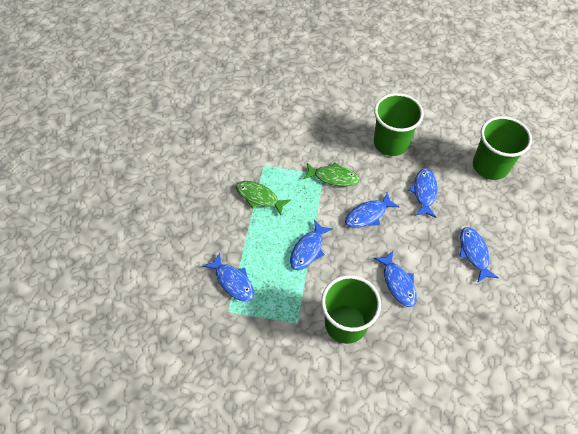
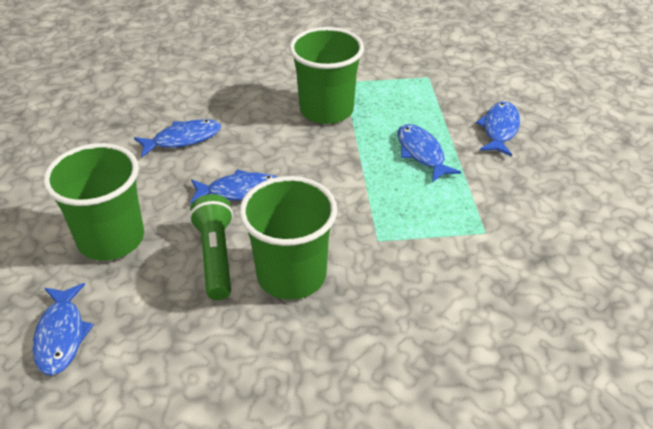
blue fish: 6 -> 5
green fish: 2 -> 0
green flashlight: 0 -> 1

